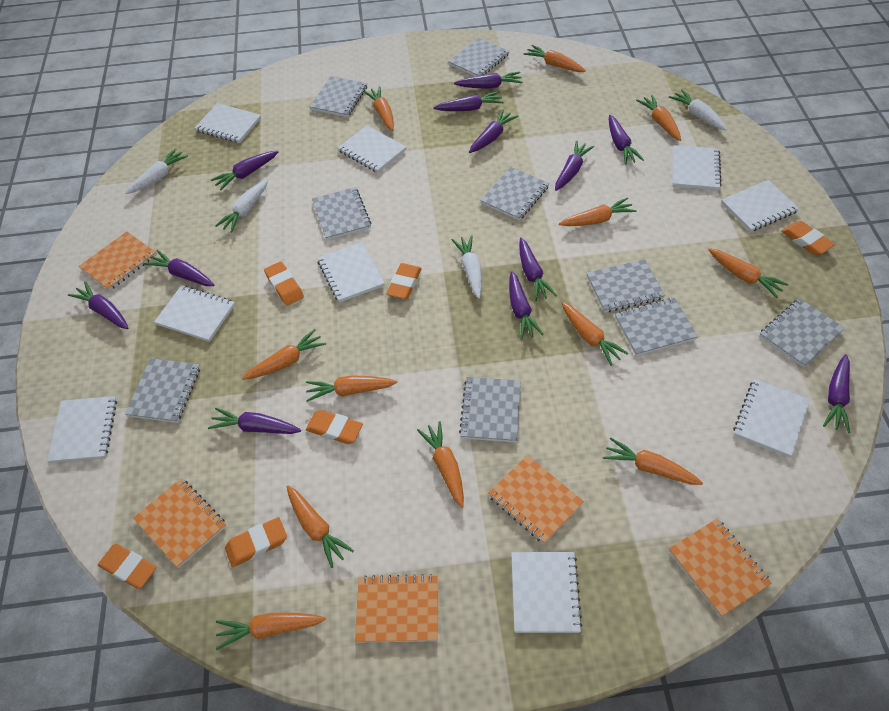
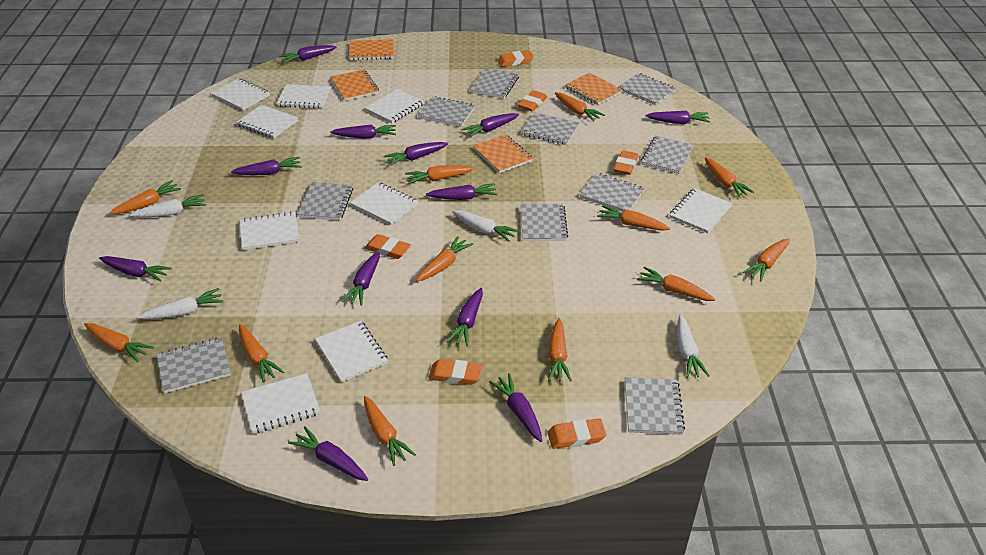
grey notebook: 9 -> 10
orange notebook: 5 -> 4

